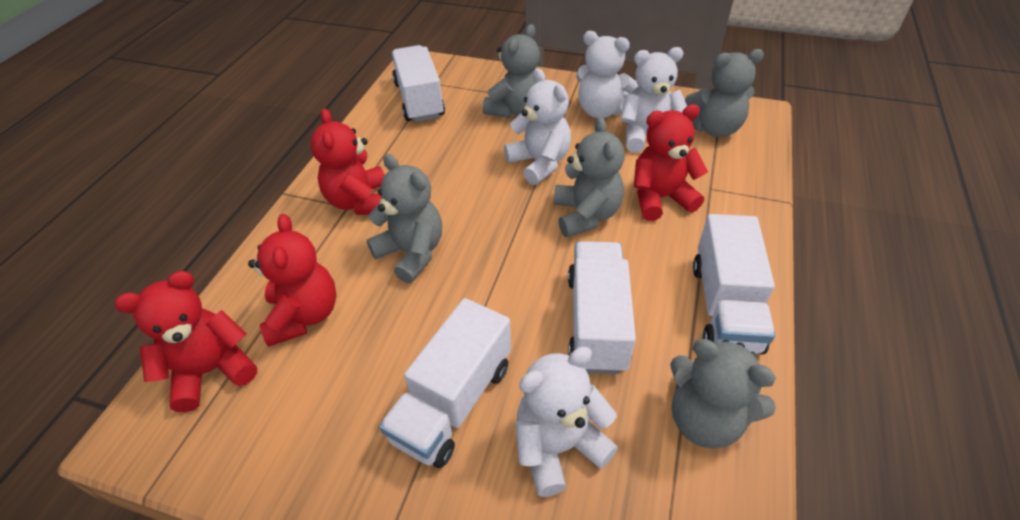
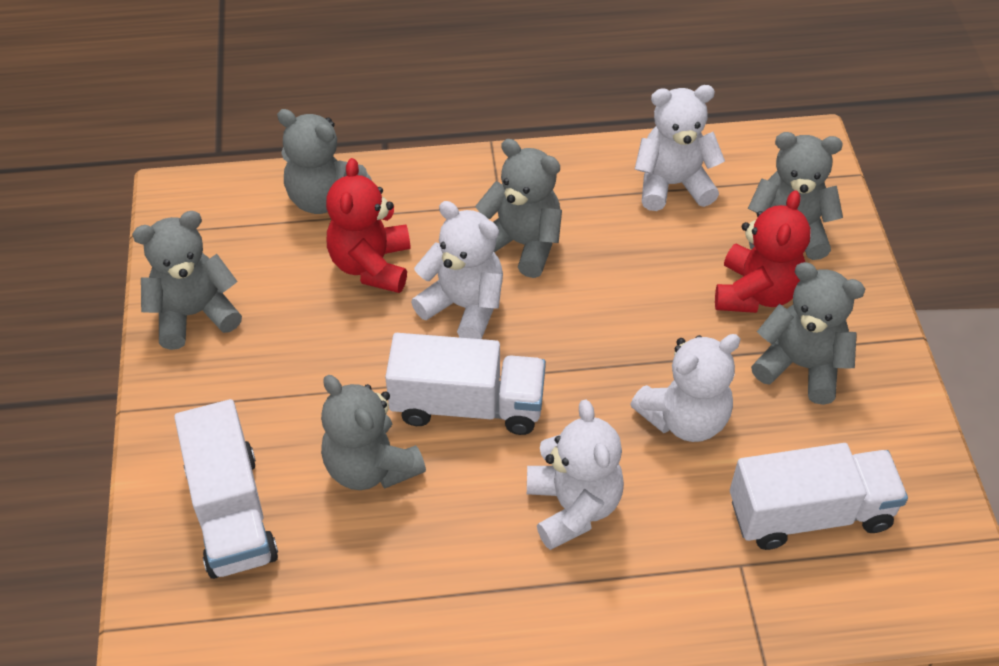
grey teddy bear: 5 -> 6
red teddy bear: 4 -> 2
white truck: 4 -> 3

